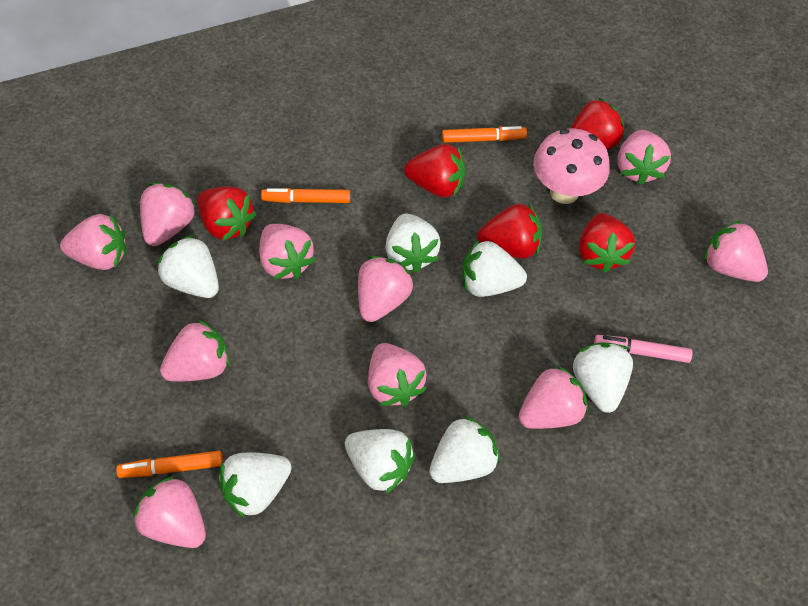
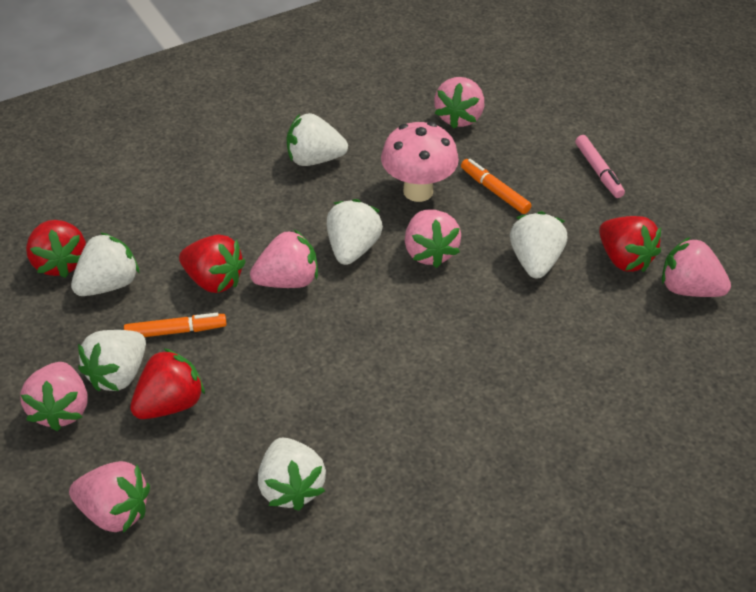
orange marker: 3 -> 2
pink strawberry: 10 -> 6
red strawberry: 5 -> 4
white strawberry: 7 -> 6

